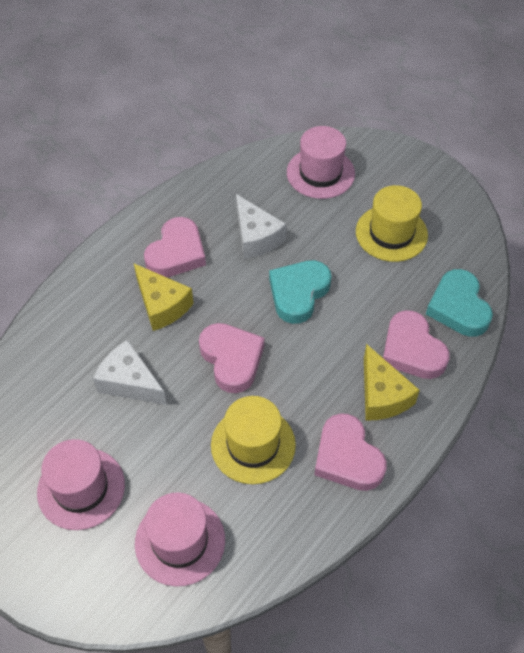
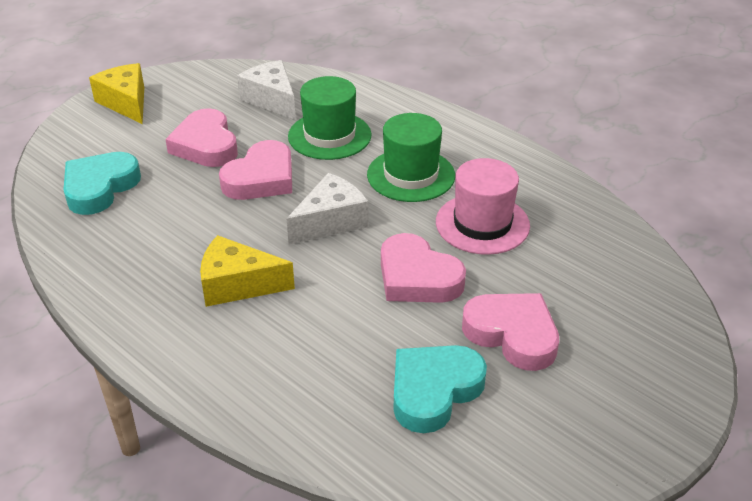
green hat: 0 -> 2
pink hat: 3 -> 1
yellow hat: 2 -> 0

